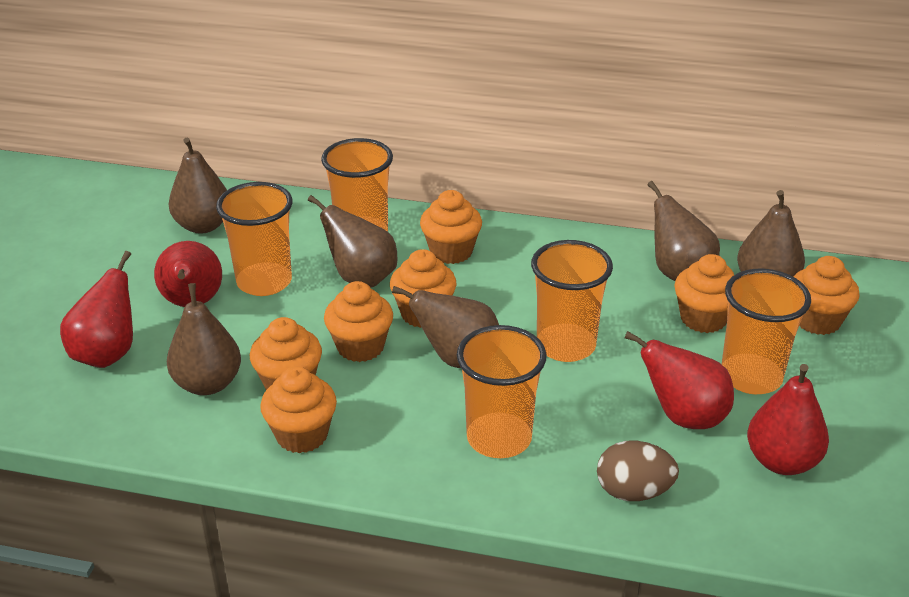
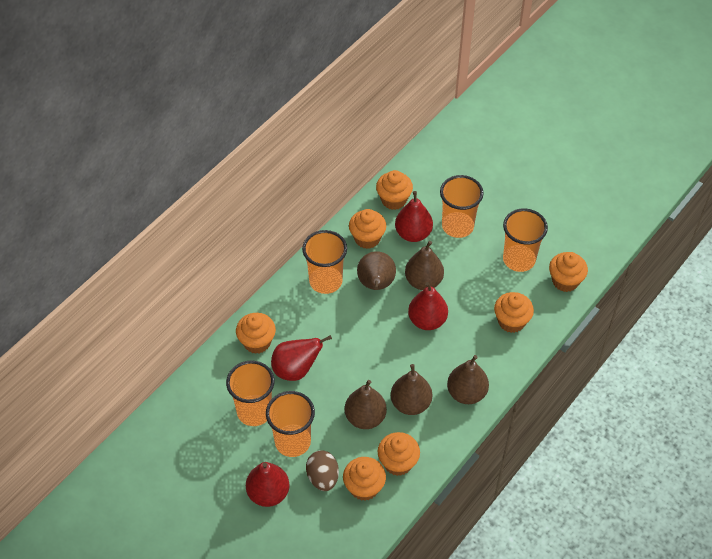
brown pear: 6 -> 5

